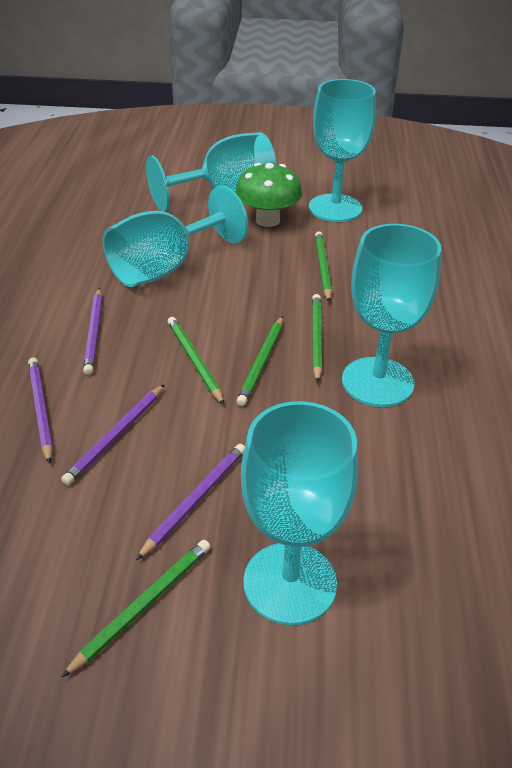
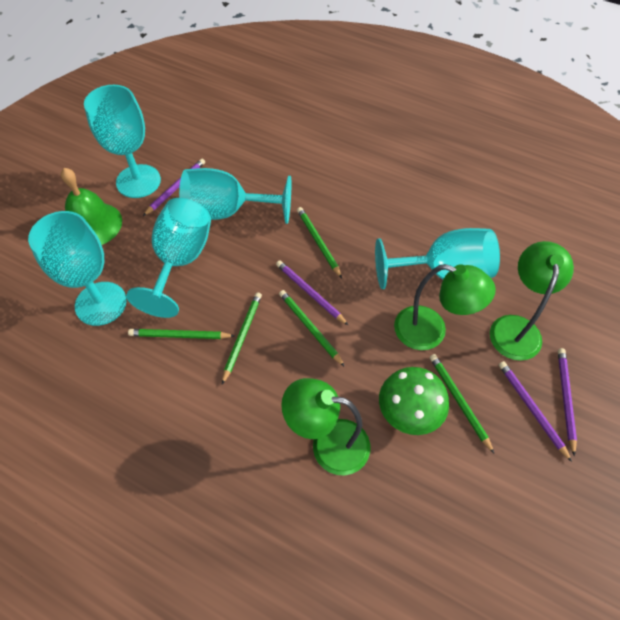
green bell: 0 -> 1
green lamp: 0 -> 3

